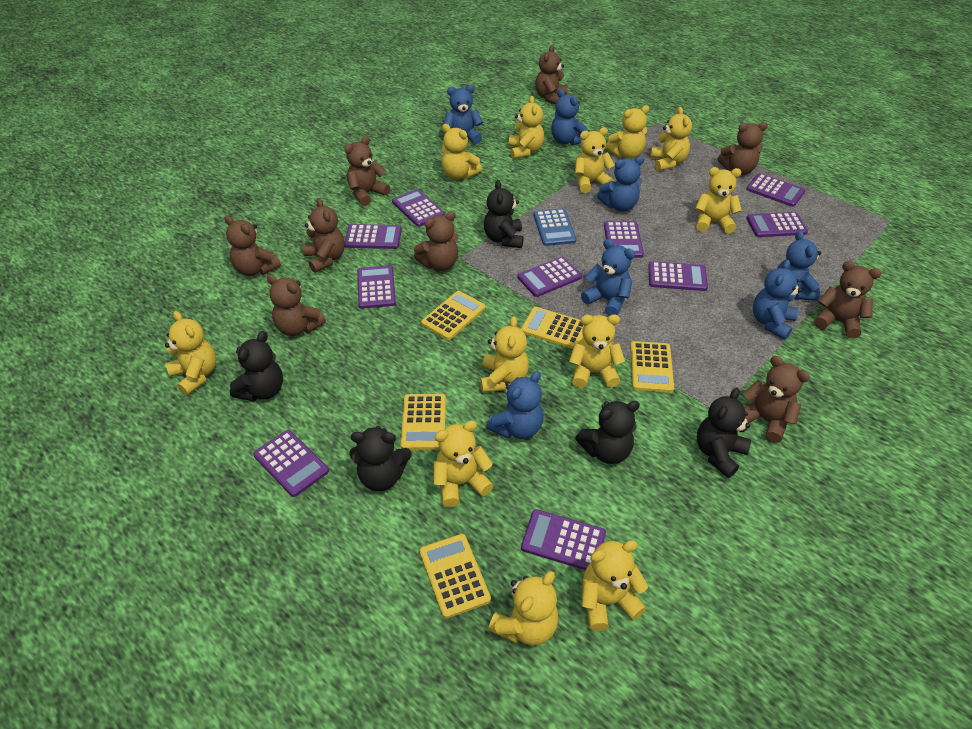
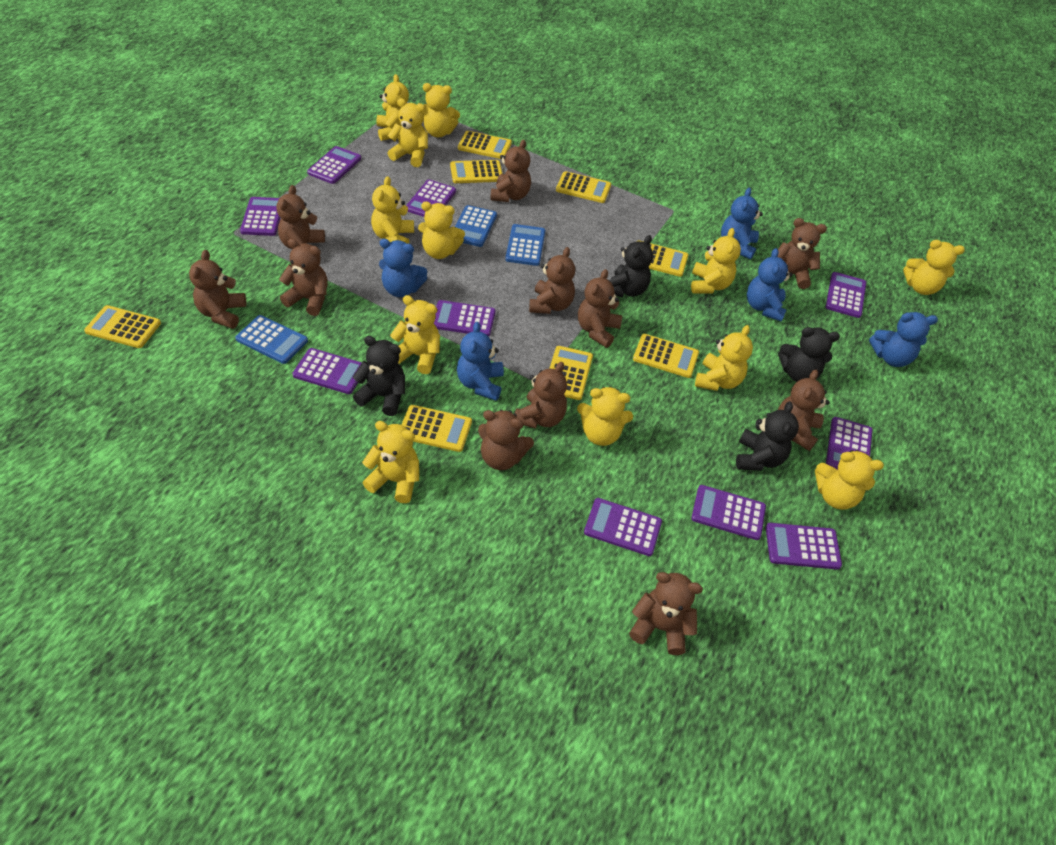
black teddy bear: 5 -> 4
blue calculator: 1 -> 3
blue teddy bear: 7 -> 5
brown teddy bear: 9 -> 11
yellow calculator: 5 -> 8

